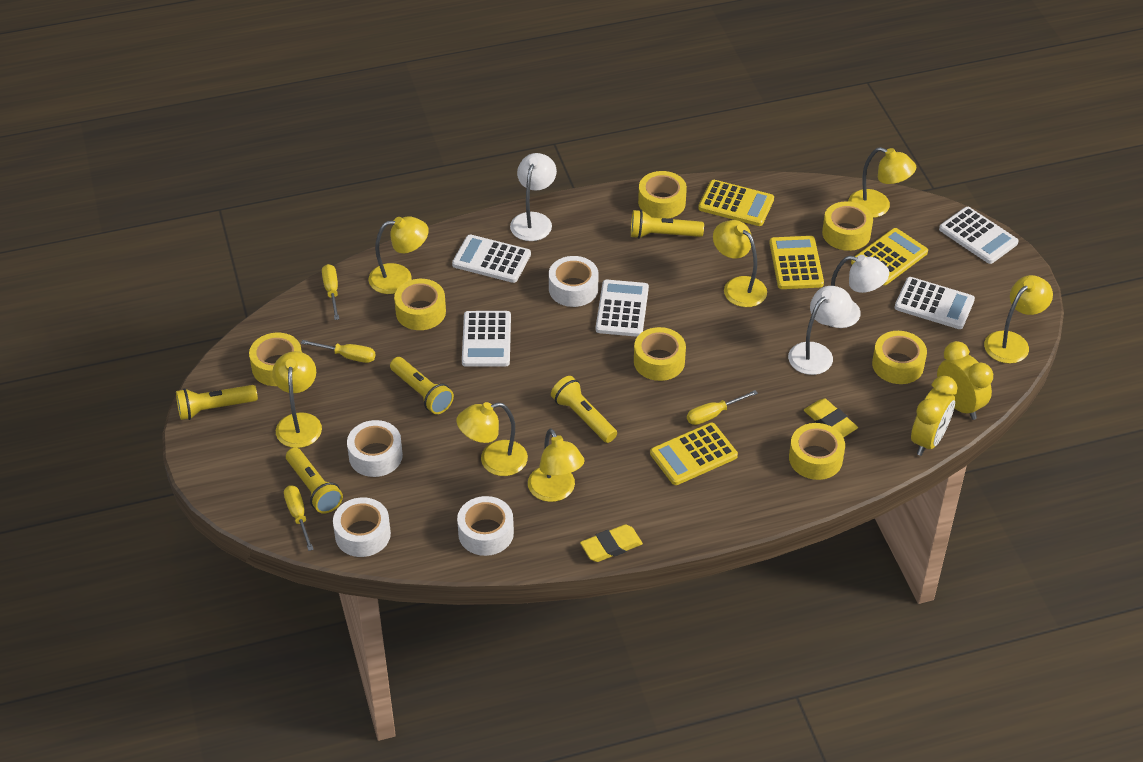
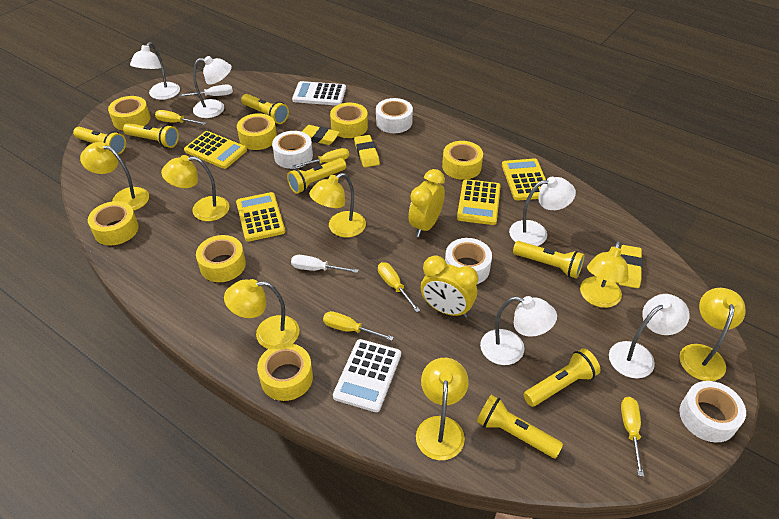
white calculator: 5 -> 2
white lamp: 3 -> 5
white screwdriver: 0 -> 2
yellow eraser: 2 -> 3
yellow flashlight: 5 -> 7
yellow screwdriver: 4 -> 5

